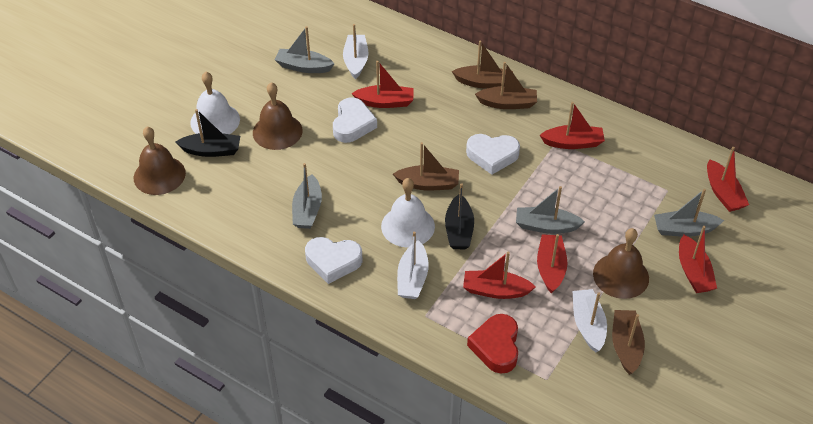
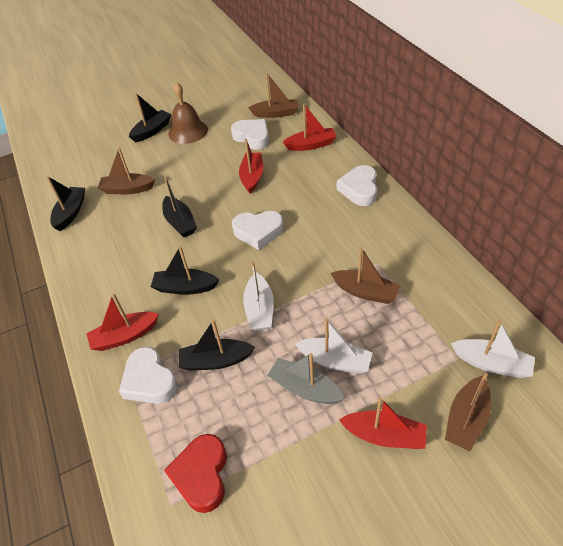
black boat: 2 -> 5
brown bell: 3 -> 1
grey boat: 4 -> 1
red boat: 6 -> 4
white bell: 2 -> 0
white heart: 3 -> 4

